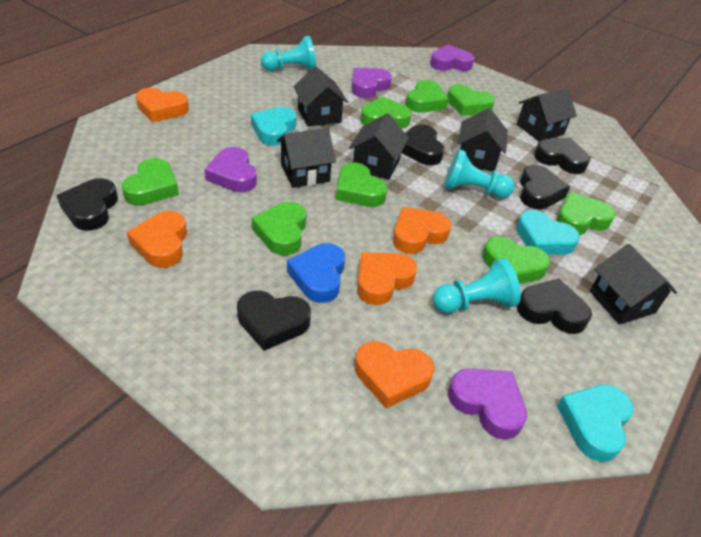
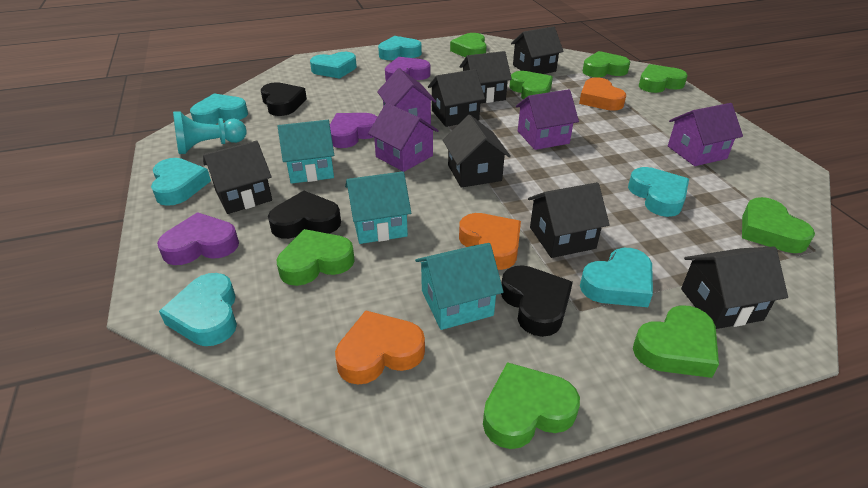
black heart: 6 -> 3
black house: 6 -> 7
blue heart: 1 -> 0
orange heart: 5 -> 3
purple heart: 4 -> 3
purple house: 0 -> 4
turquoise heart: 3 -> 7
turquoise house: 0 -> 3
turquoise pawn: 3 -> 1

